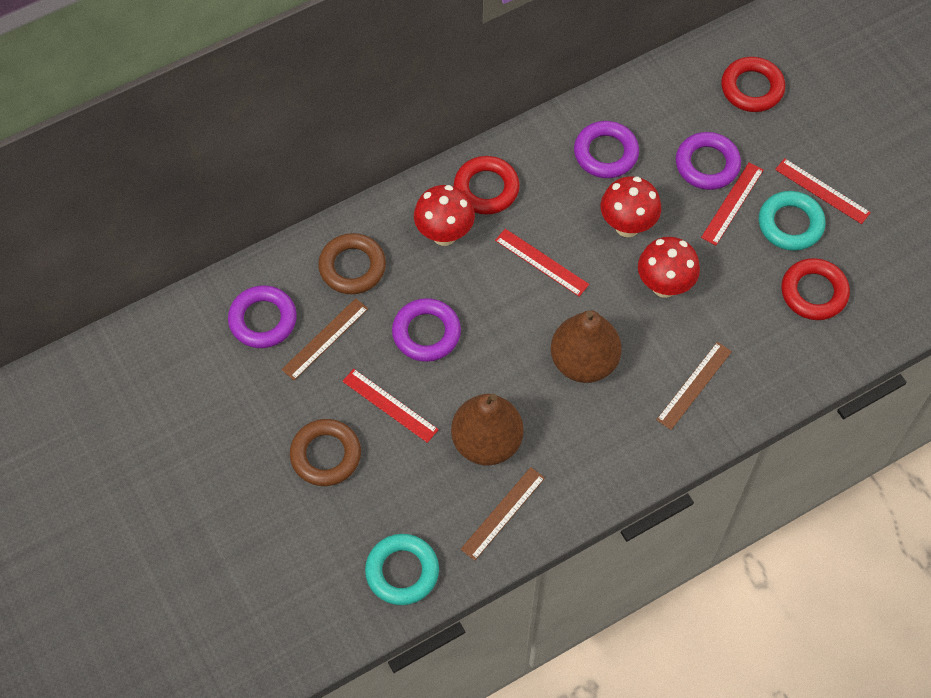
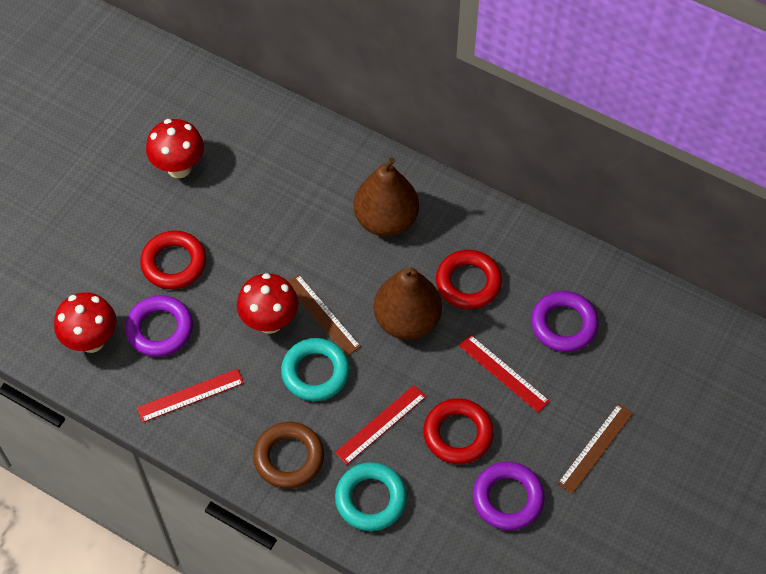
brown ring: 2 -> 1
brown ruler: 3 -> 2
purple ring: 4 -> 3
red ruler: 4 -> 3

